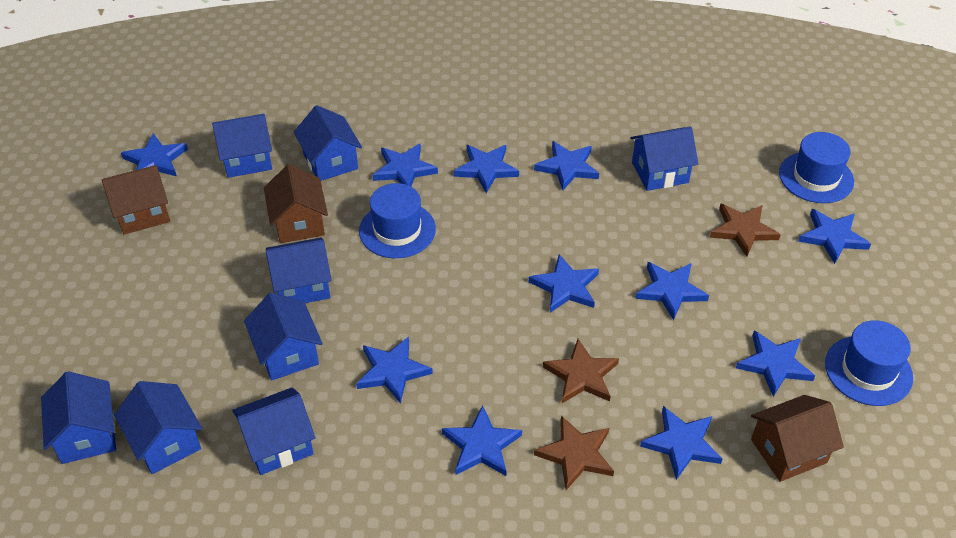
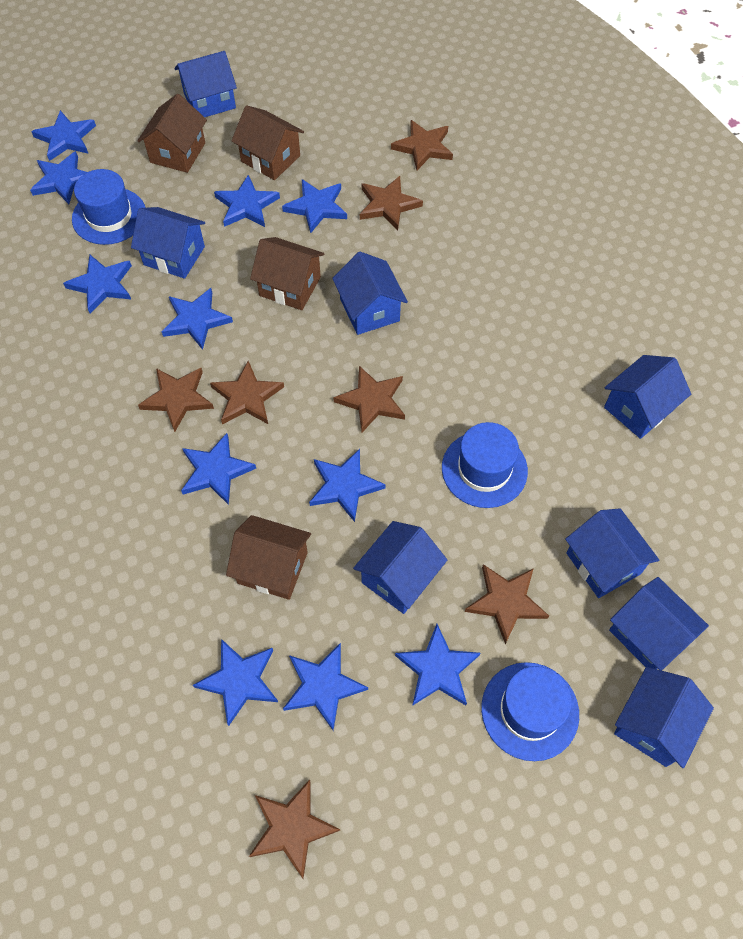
brown house: 3 -> 4
brown star: 3 -> 7

